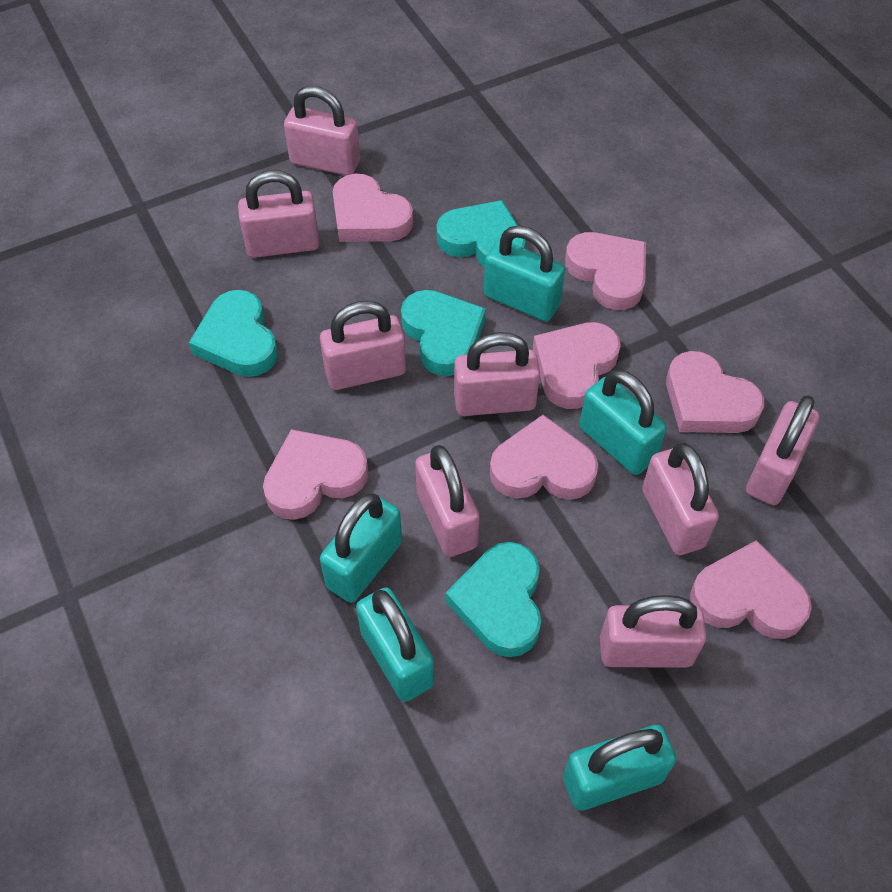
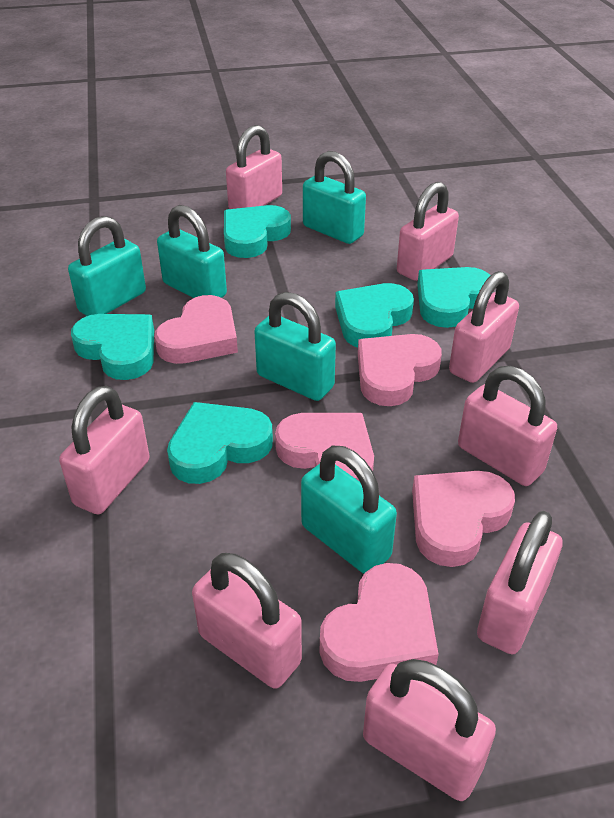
pink heart: 7 -> 5
turquoise heart: 4 -> 5

